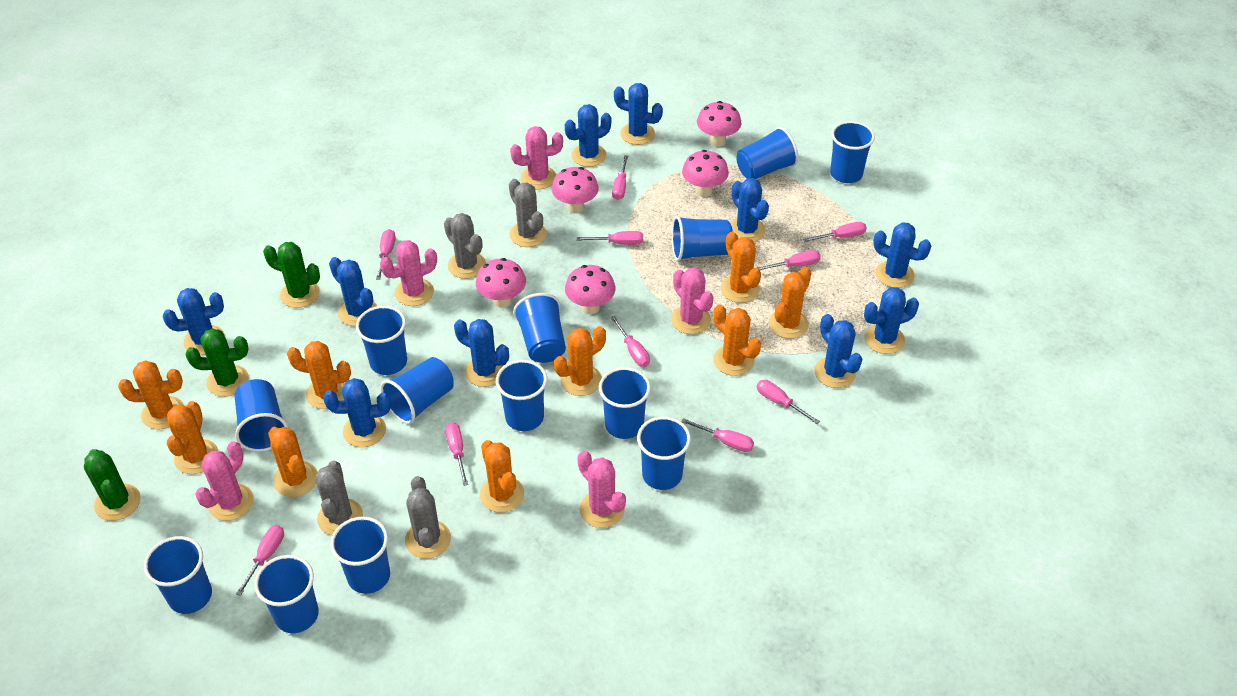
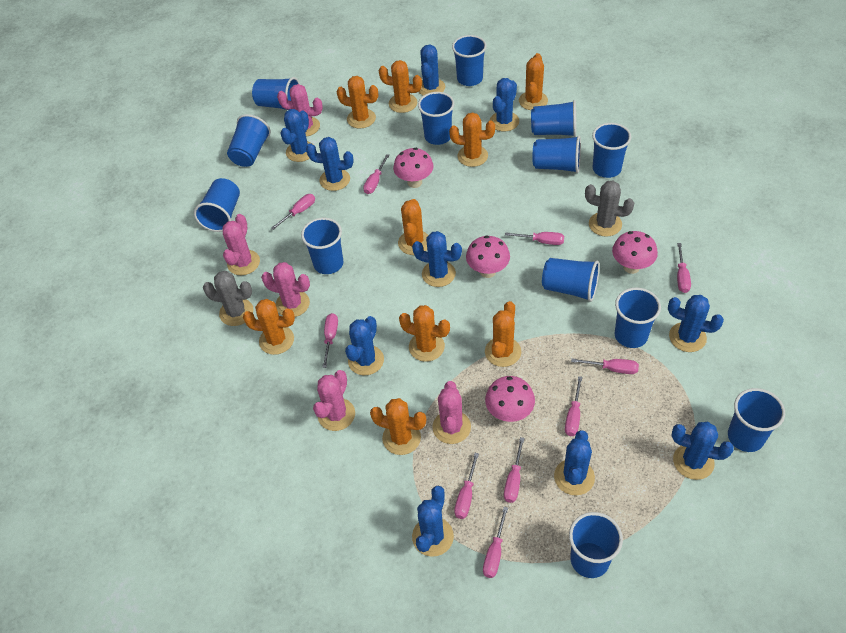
green cactus: 3 -> 0
grey cactus: 4 -> 2
pink mushroom: 5 -> 4

